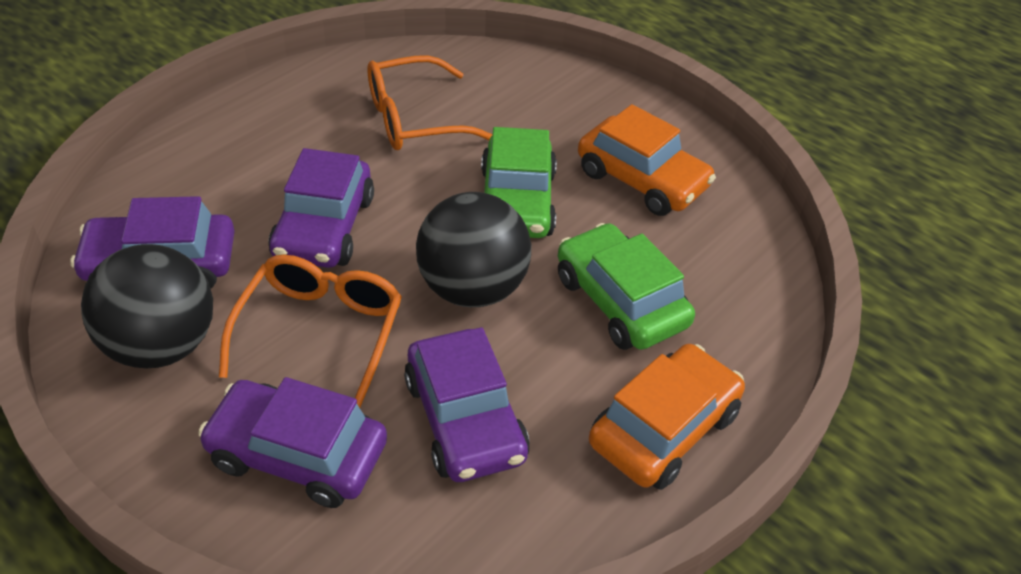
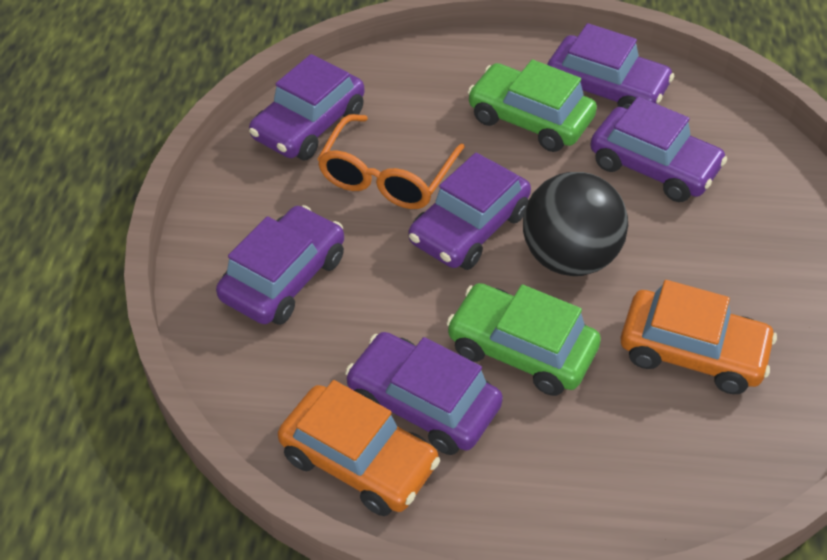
black ball: 2 -> 1
orange glasses: 2 -> 1
purple car: 4 -> 6

